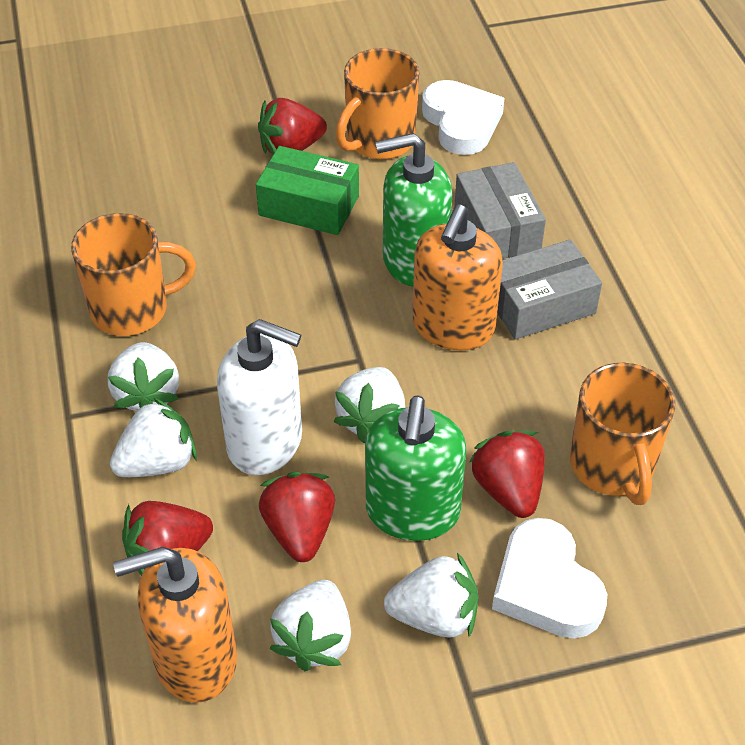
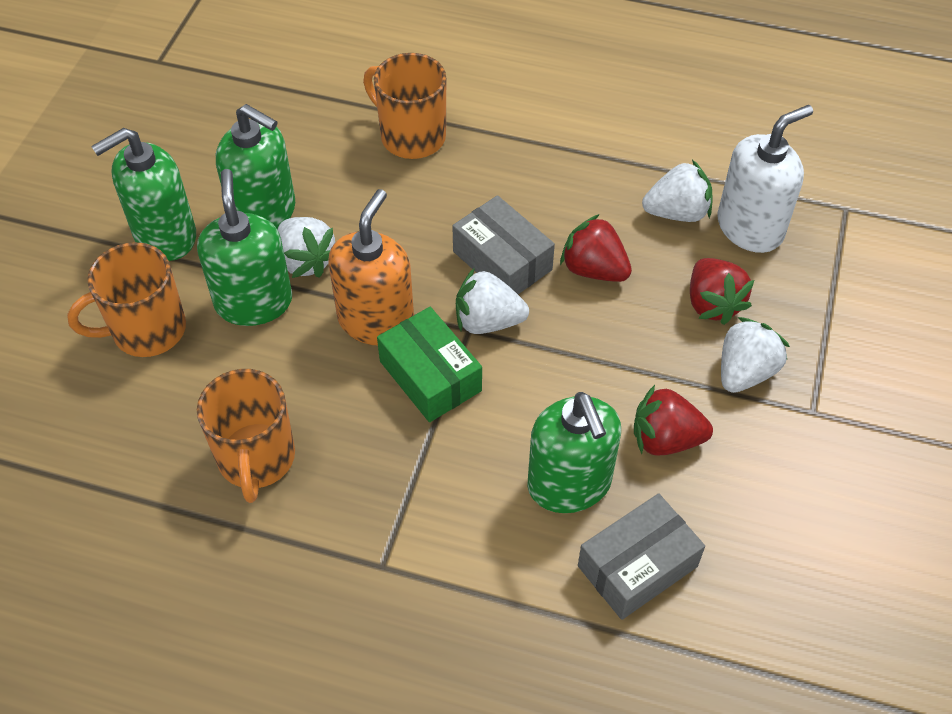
green soap dispenser: 2 -> 4
orange soap dispenser: 2 -> 1
red strawberry: 4 -> 3
white heart: 2 -> 0
white strawberry: 5 -> 4

